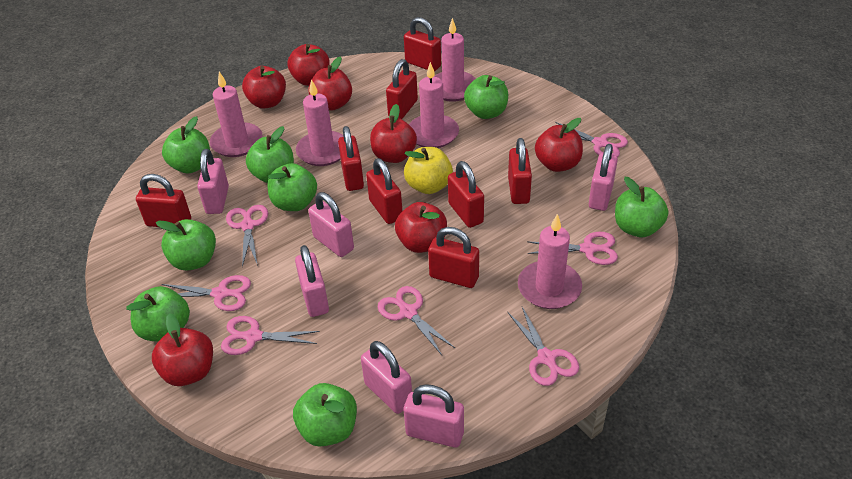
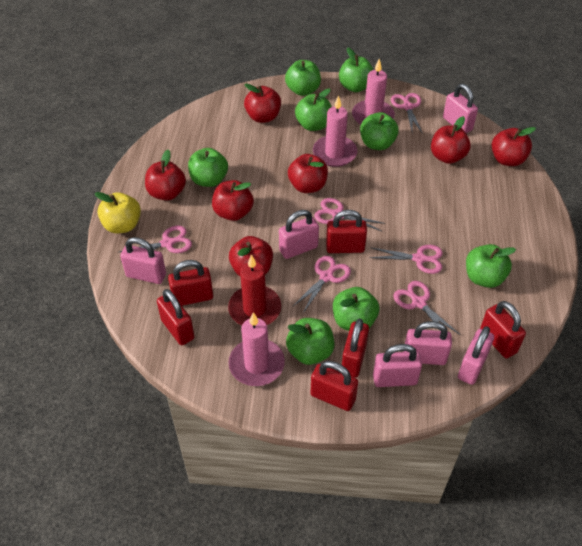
pink candle: 5 -> 3
pink scissors: 7 -> 6
red candle: 0 -> 1
red padlock: 8 -> 6

